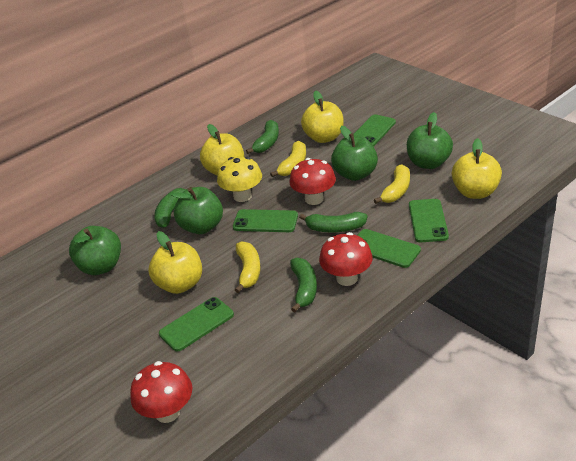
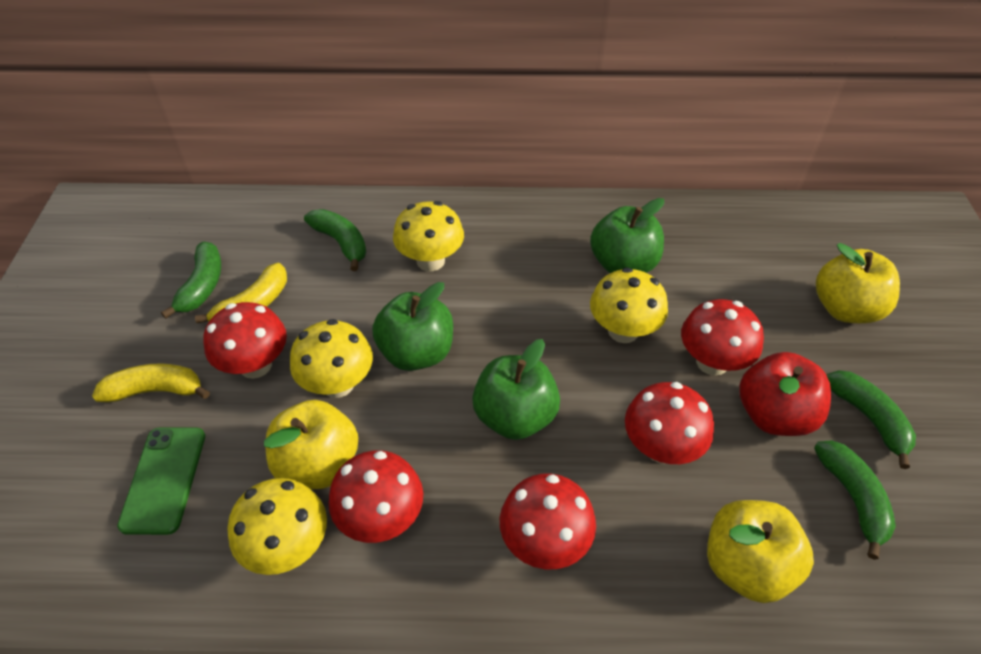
green apple: 4 -> 3
green phone: 5 -> 1
red apple: 0 -> 1
red mushroom: 3 -> 5
yellow apple: 4 -> 3
yellow banana: 3 -> 2
yellow mushroom: 1 -> 4

